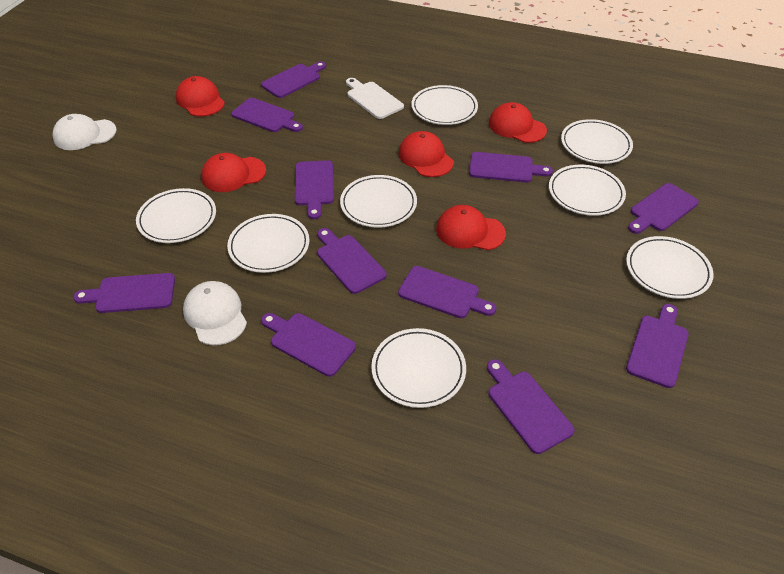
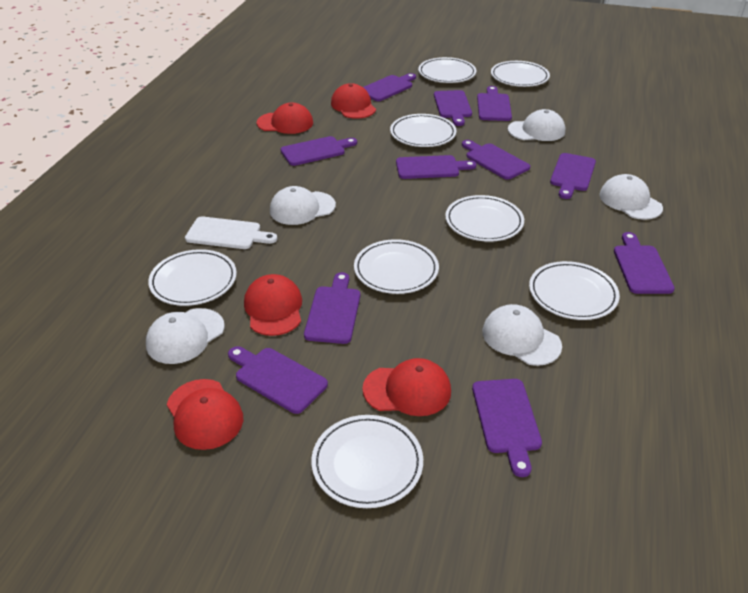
white cap: 2 -> 5

